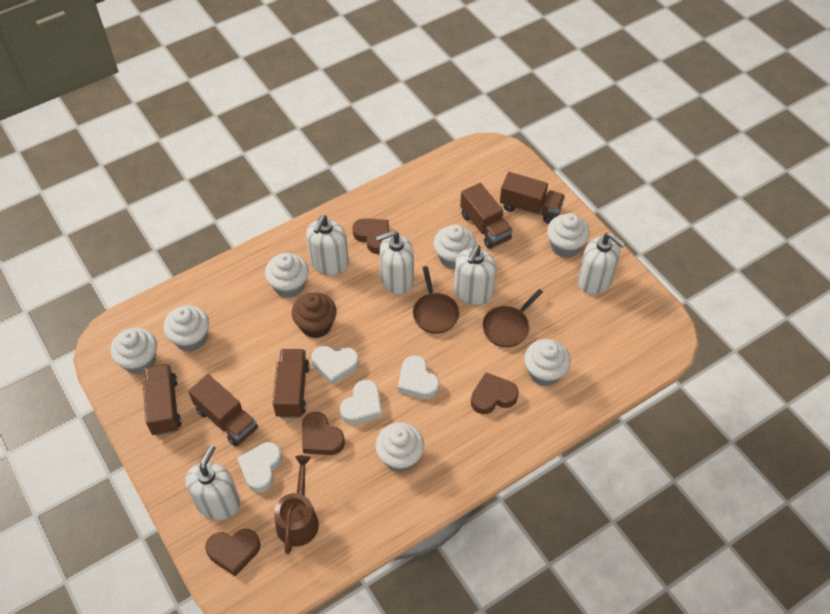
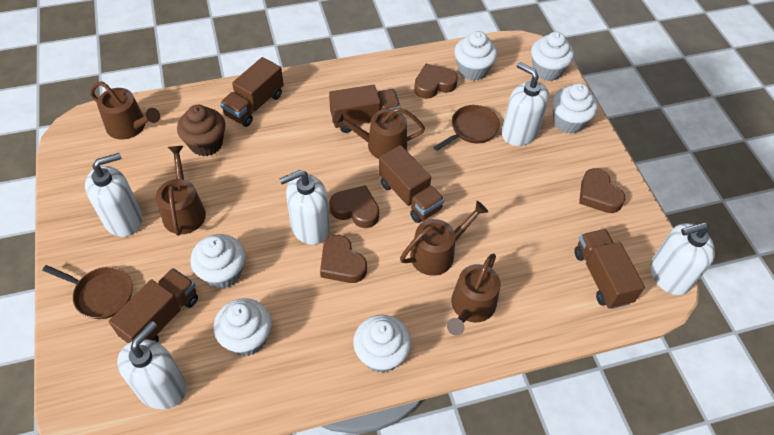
brown watering can: 1 -> 5
white cupcake: 7 -> 6
white heart: 4 -> 0

